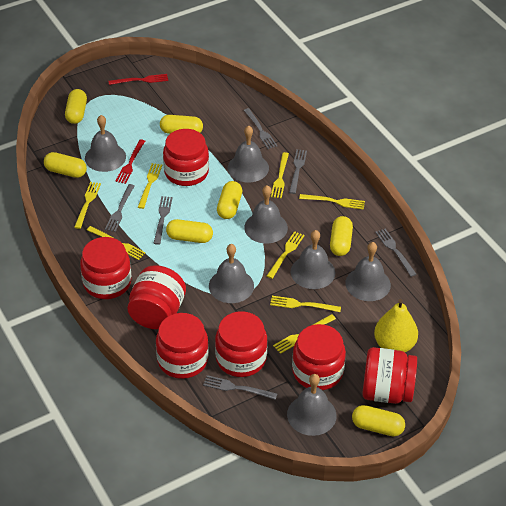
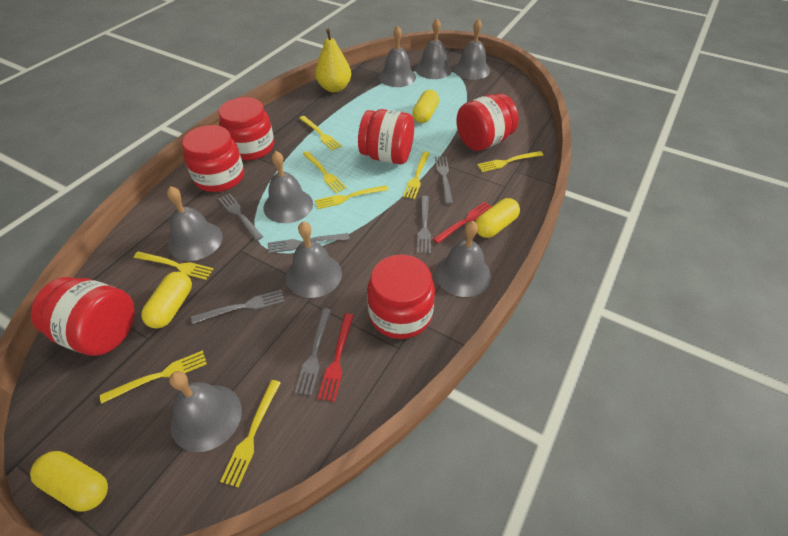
grey bell: 7 -> 8
red jar: 7 -> 6
yellow capsule: 7 -> 4

